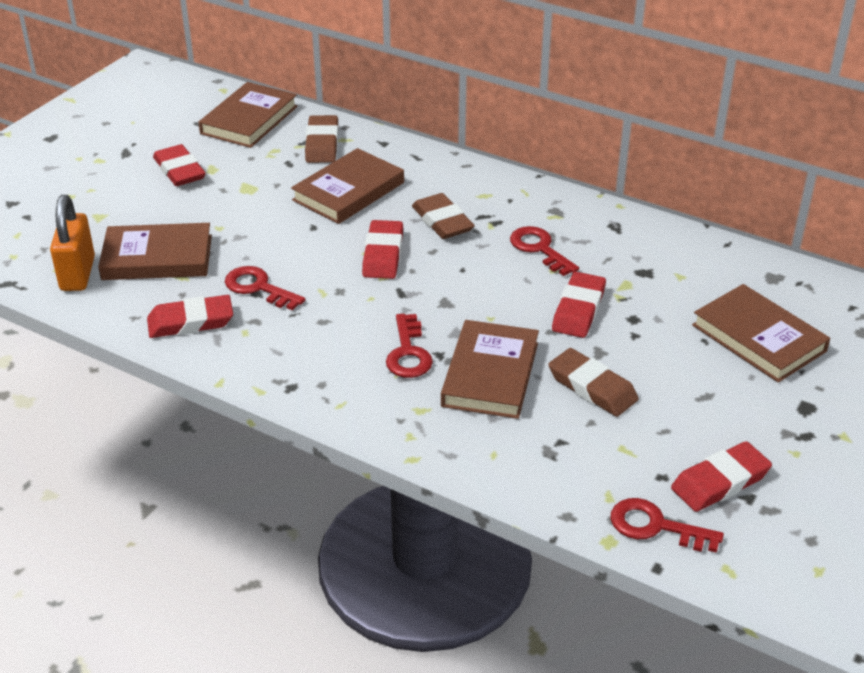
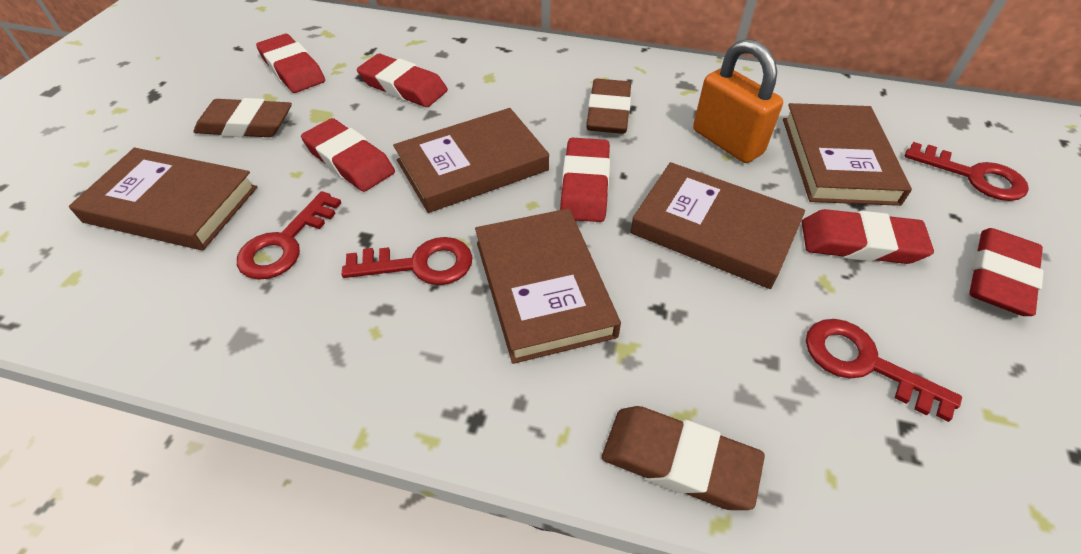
red eraser: 5 -> 6

